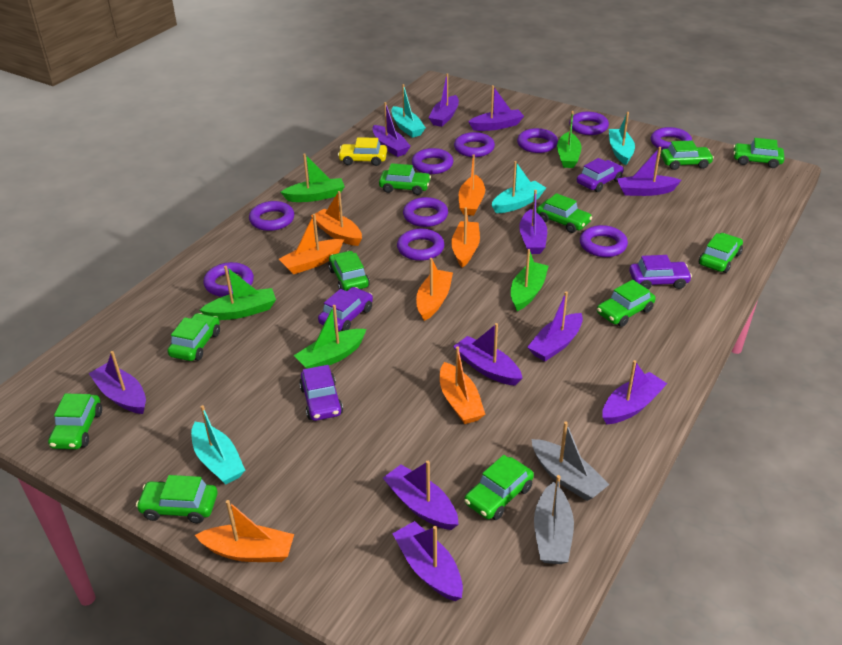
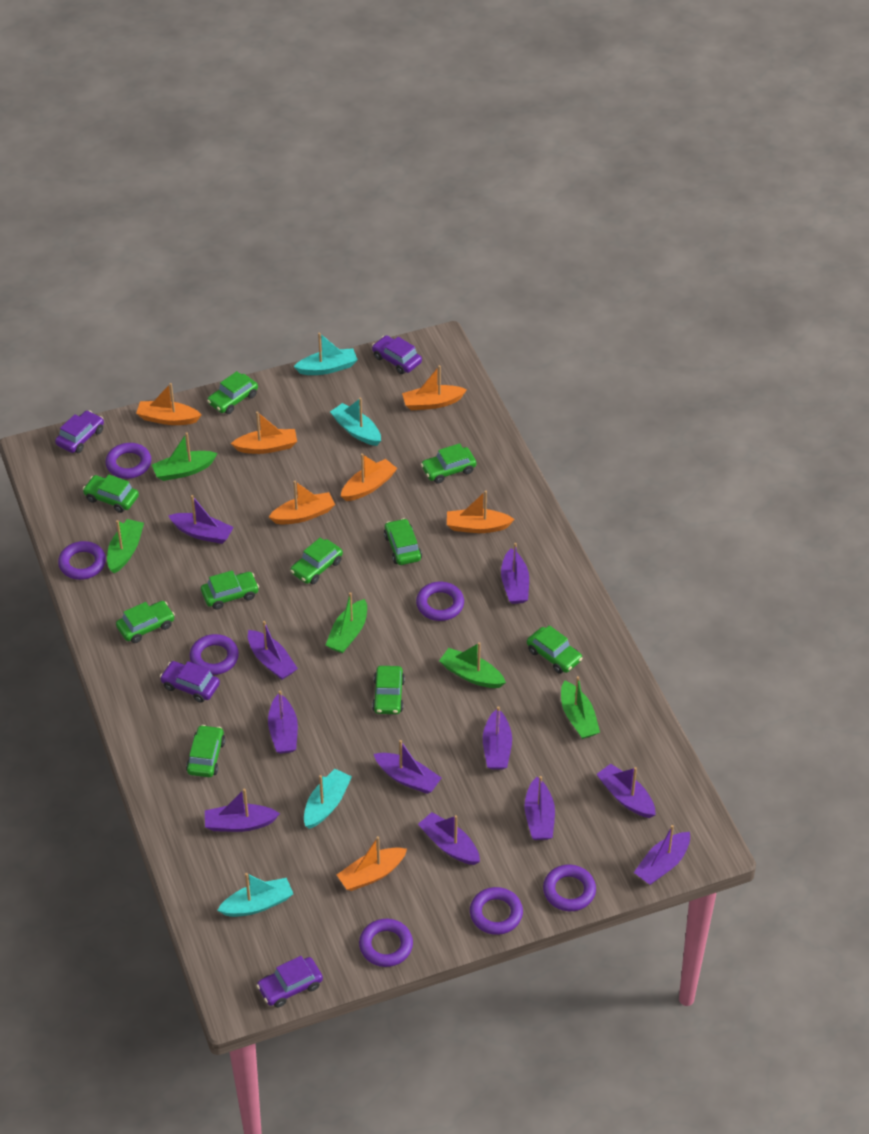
green car: 11 -> 10
grey boat: 2 -> 0
purple ring: 10 -> 7
yellow car: 1 -> 0

